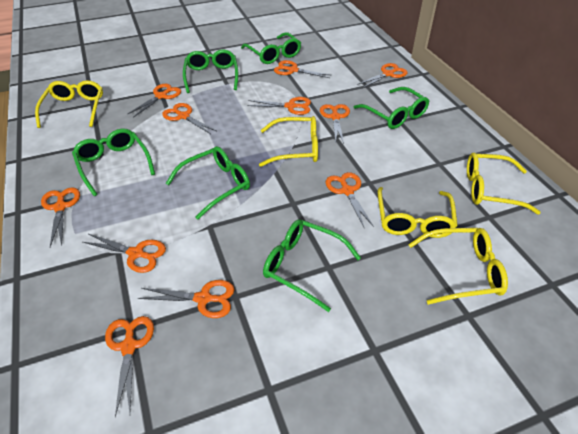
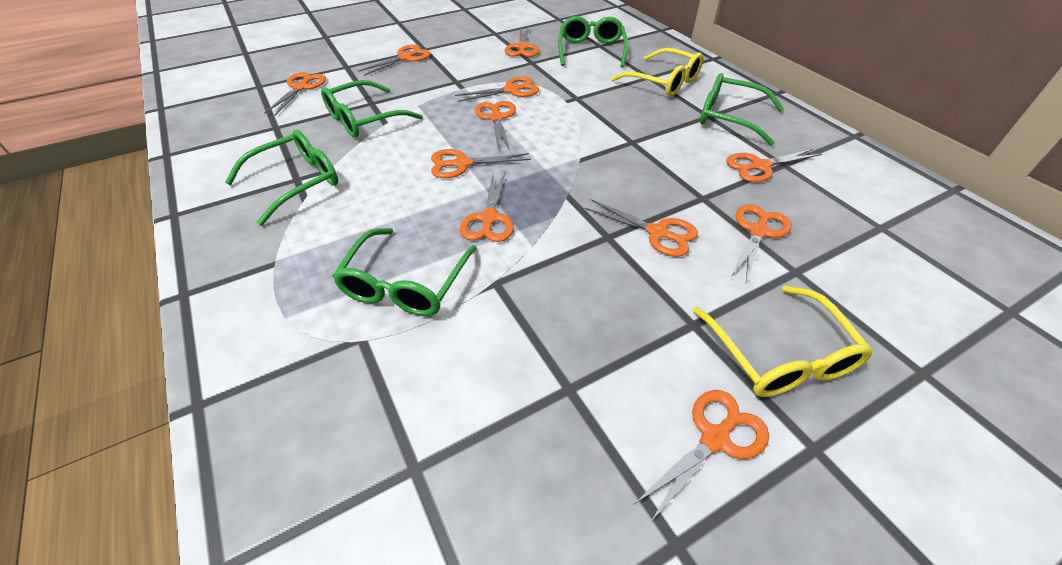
green glasses: 6 -> 5
yellow glasses: 5 -> 2

